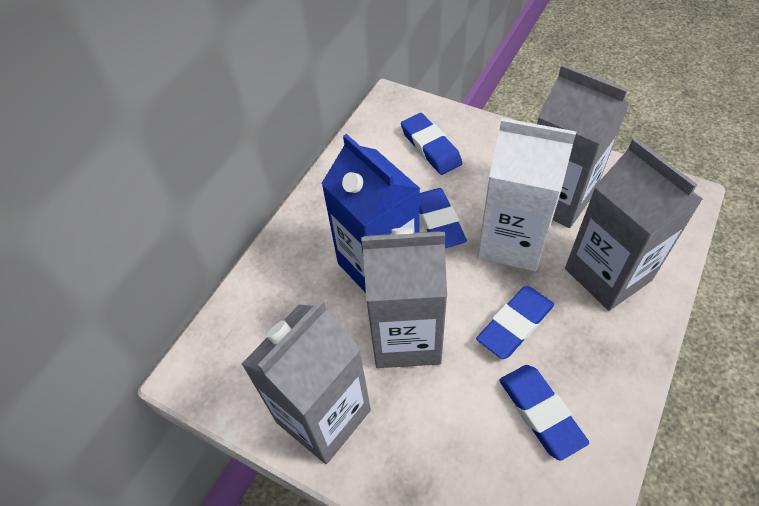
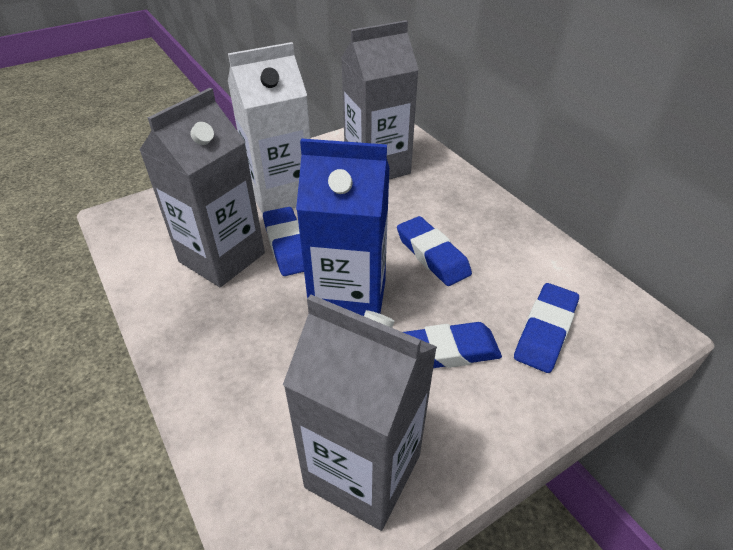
grey carton: 4 -> 3

